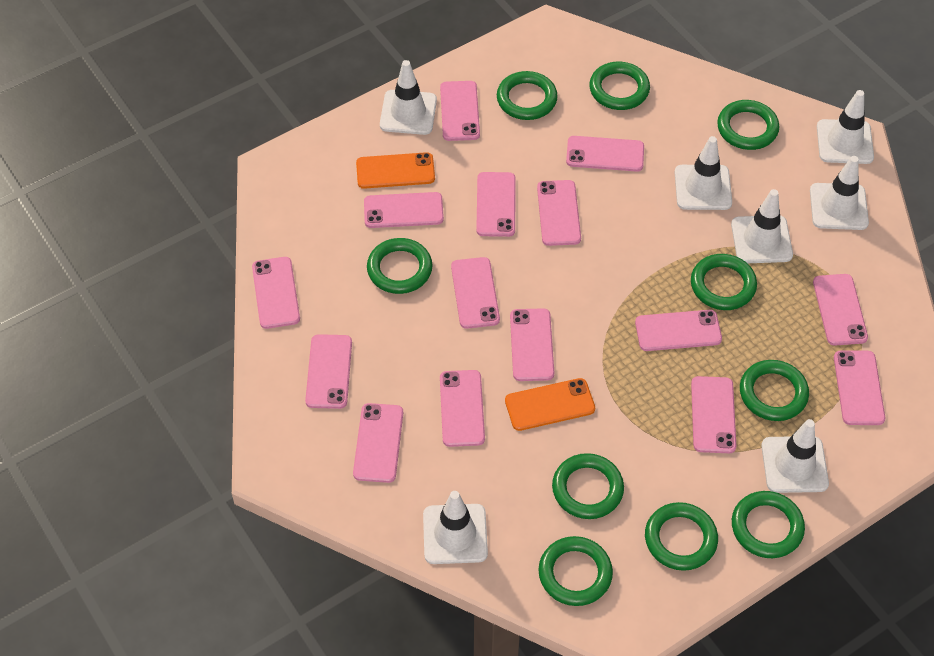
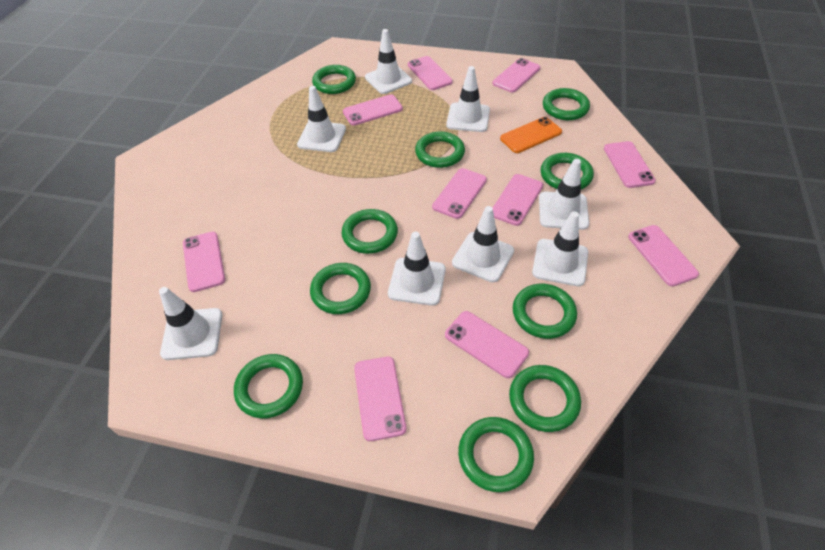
orange phone: 2 -> 1
pink phone: 15 -> 10
white traffic cone: 7 -> 8

